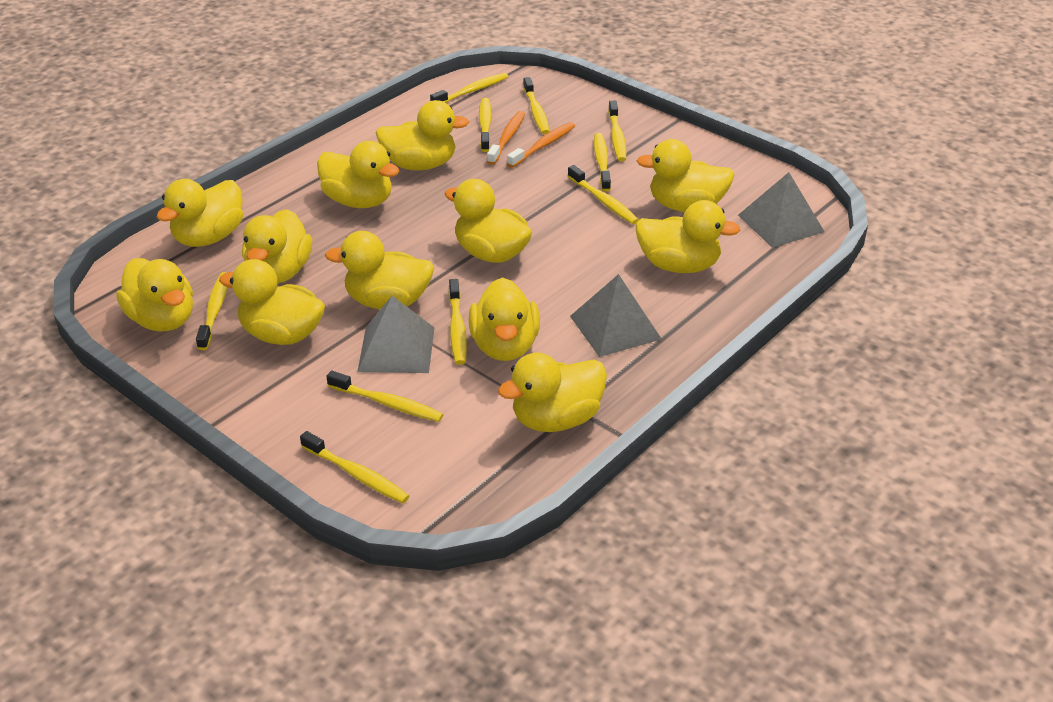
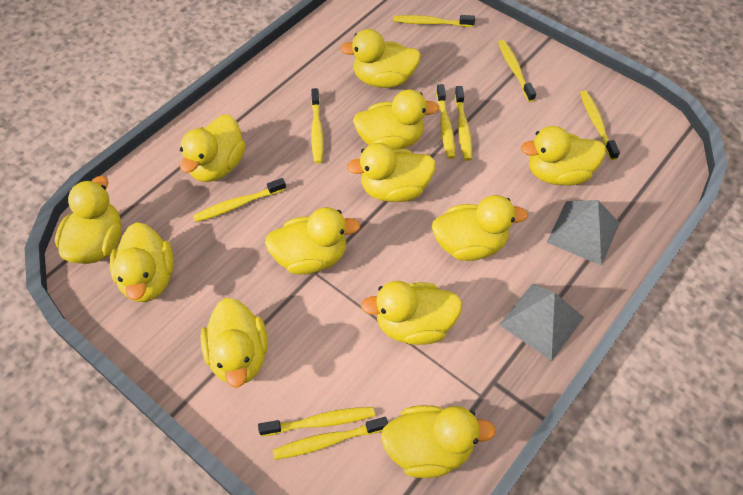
grey pyramid: 3 -> 2
orange toothbrush: 2 -> 0
yellow toothbrush: 10 -> 9

